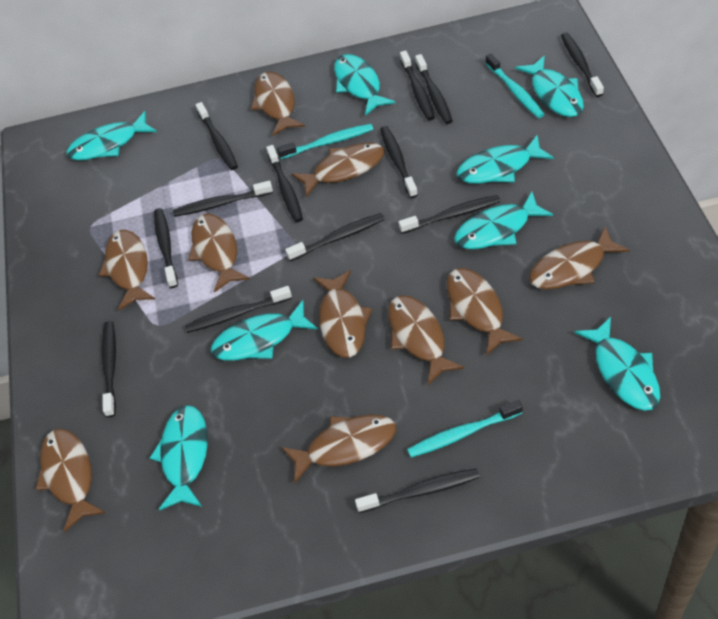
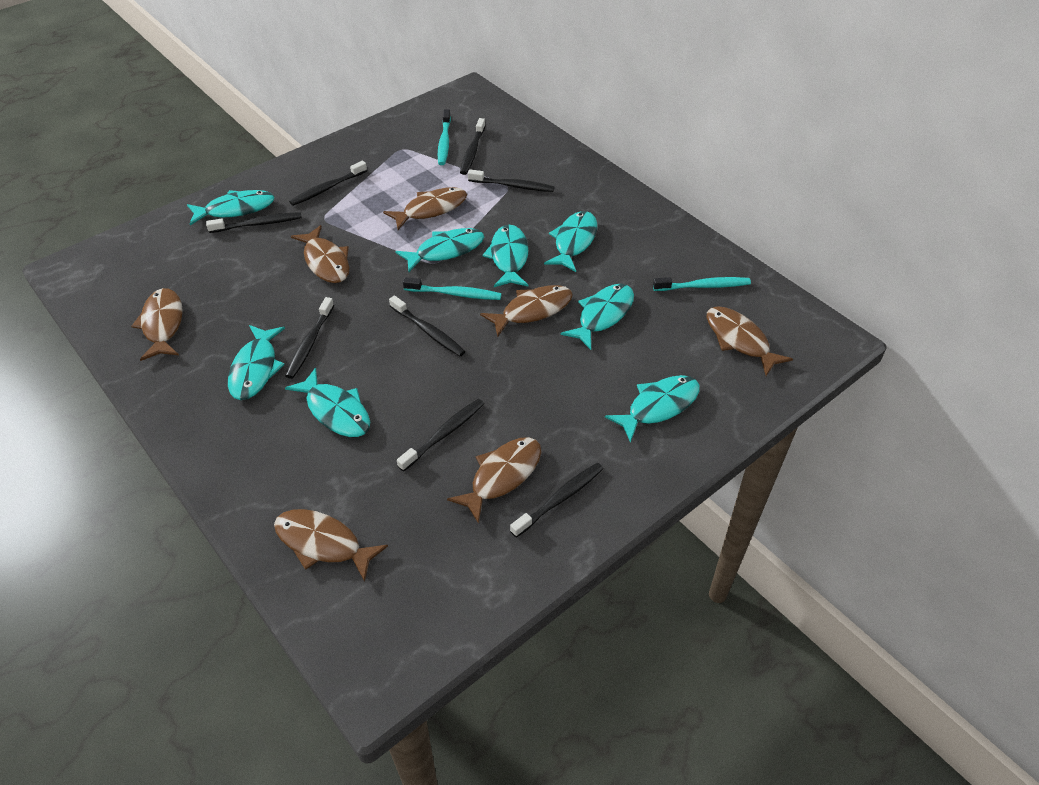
black toothbrush: 13 -> 8
brown fish: 10 -> 7

